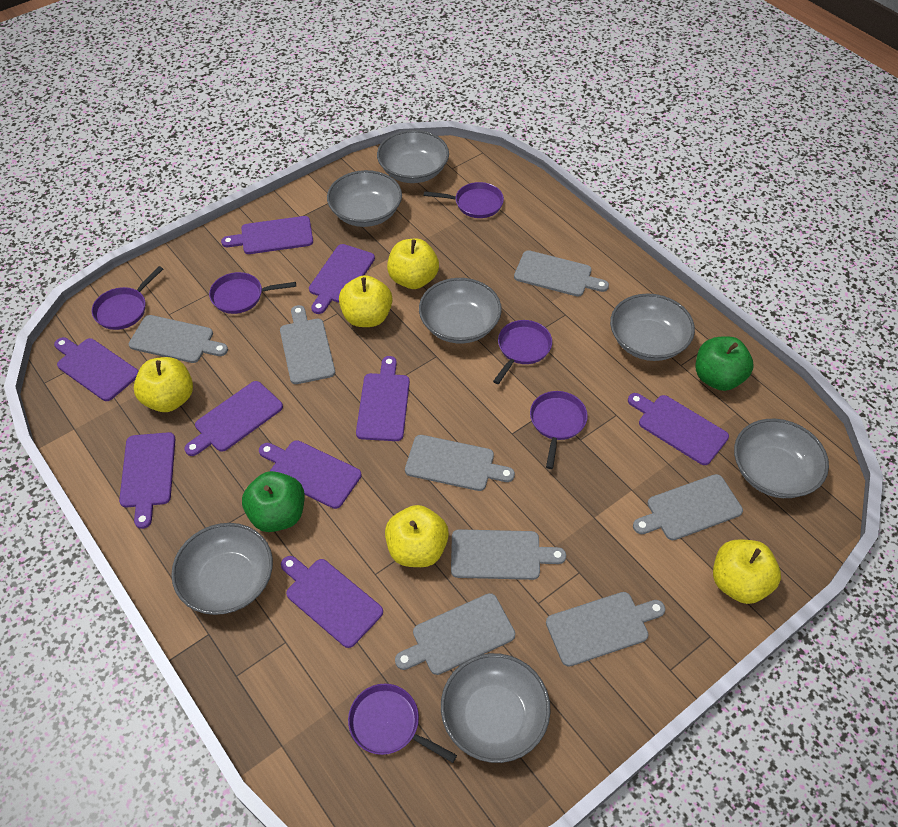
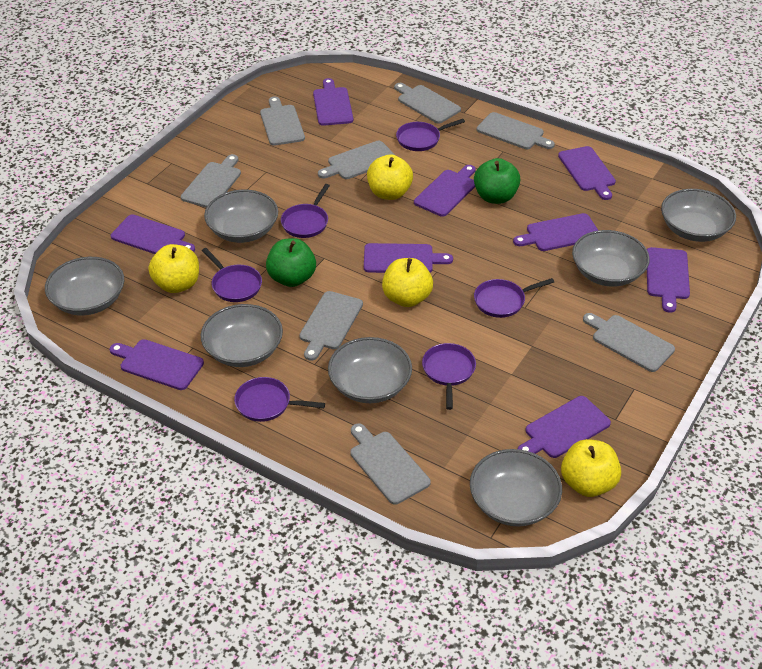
yellow apple: 5 -> 4

